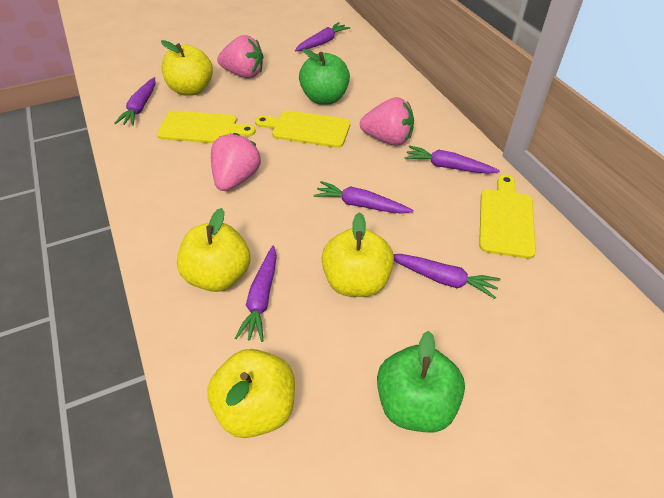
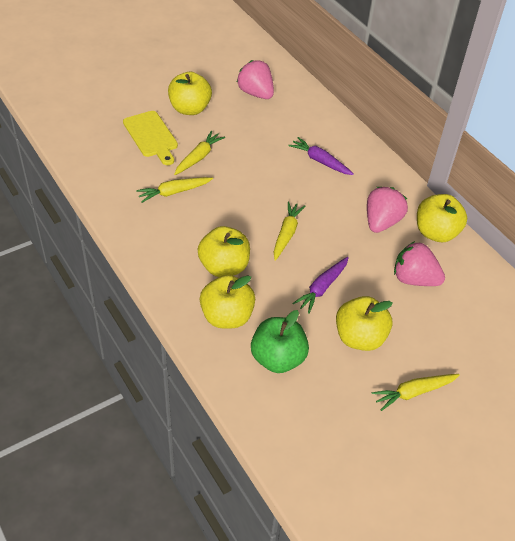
green apple: 2 -> 1
purple carrot: 6 -> 2
yellow apple: 4 -> 5
yellow carrot: 0 -> 4
yellow cutting board: 3 -> 1

